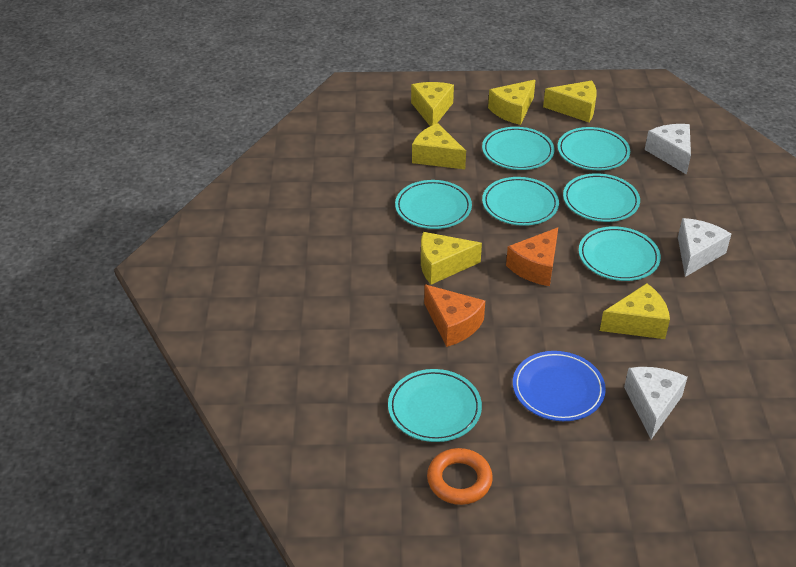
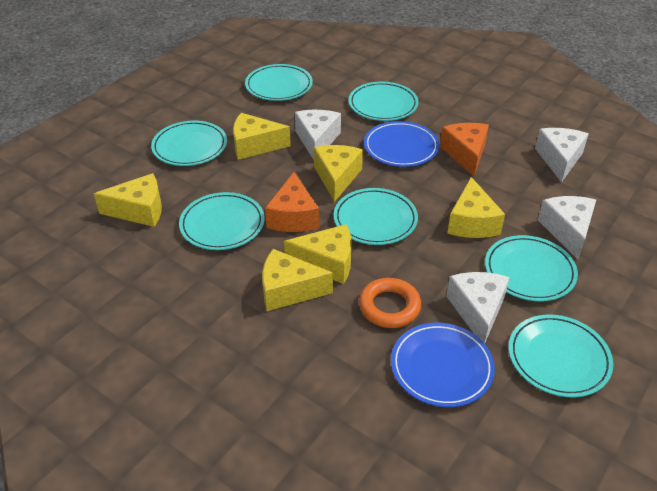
blue plate: 1 -> 2
white cheese: 3 -> 4

